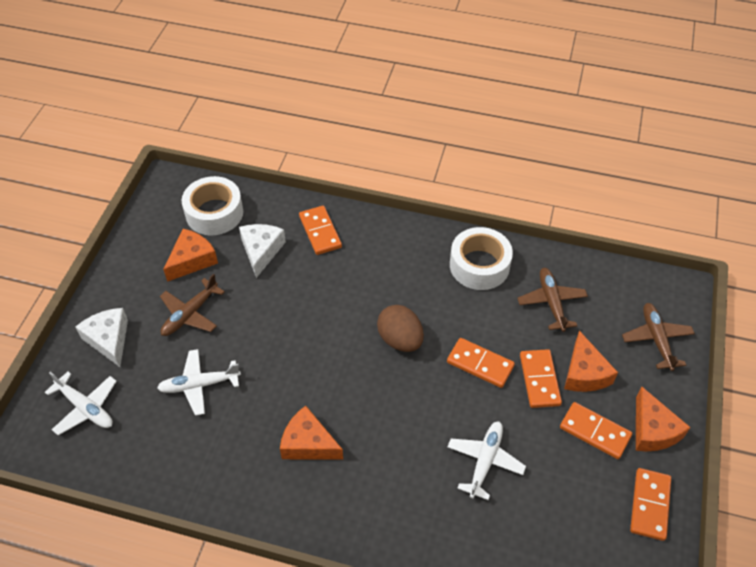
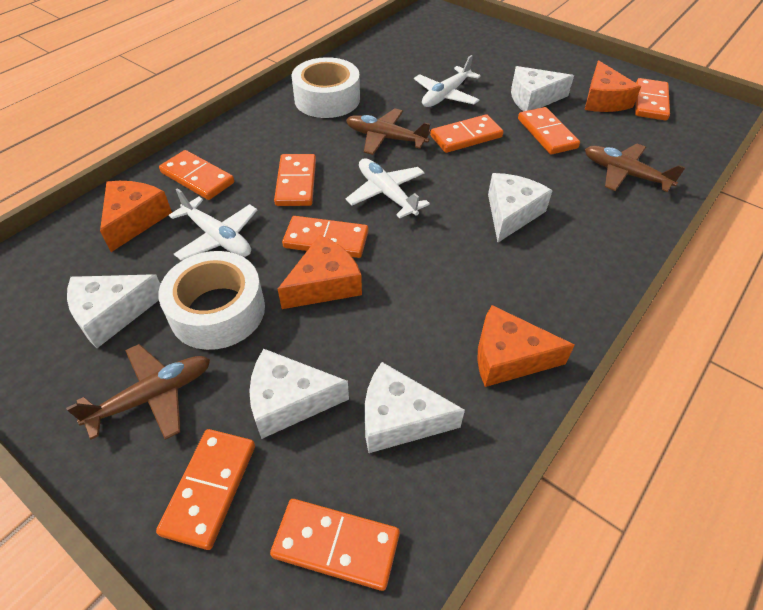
brown egg: 1 -> 0
orange domino: 5 -> 8
white cheese: 2 -> 5

